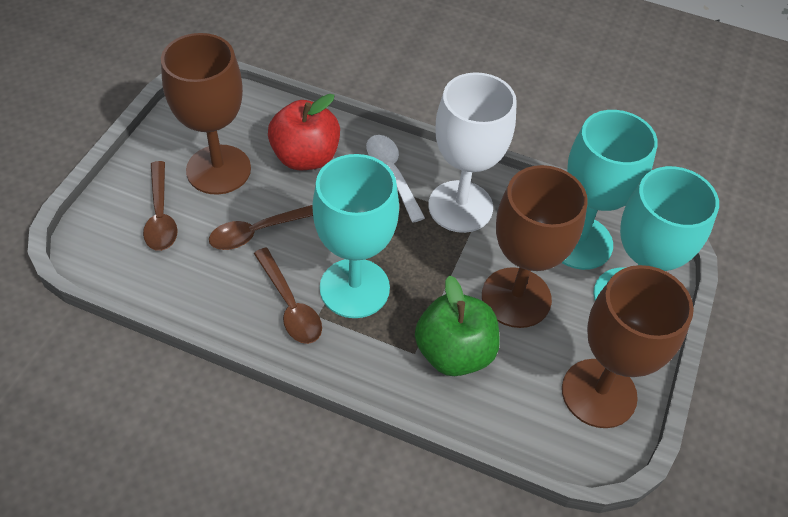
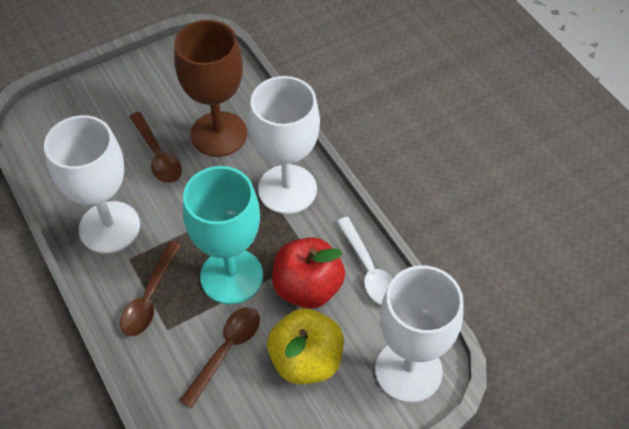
brown goblet: 3 -> 1
green apple: 1 -> 0
turquoise goblet: 3 -> 1
white goblet: 1 -> 3
yellow apple: 0 -> 1

